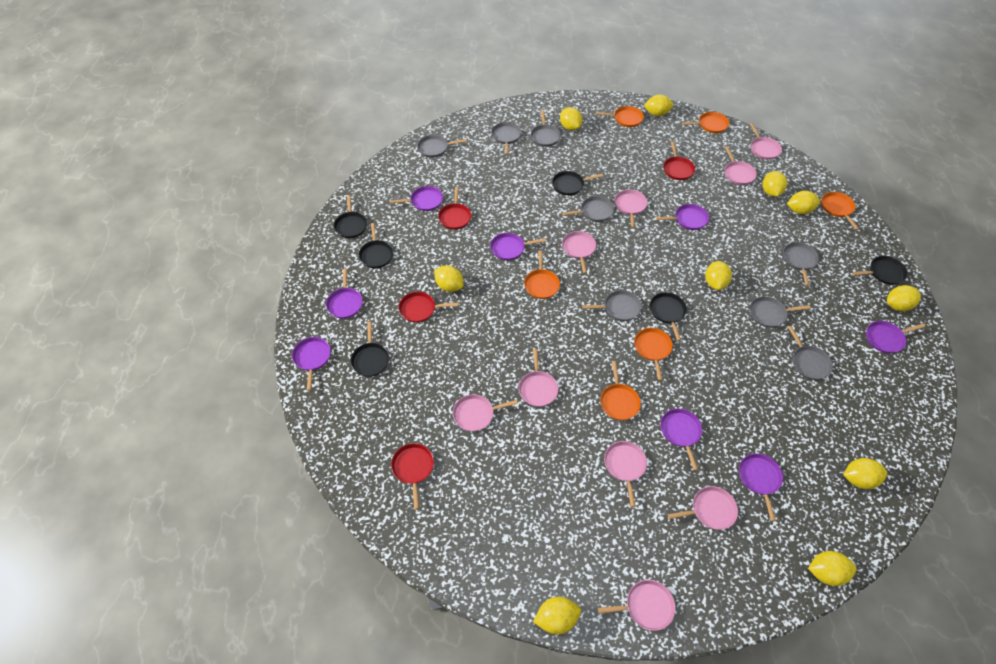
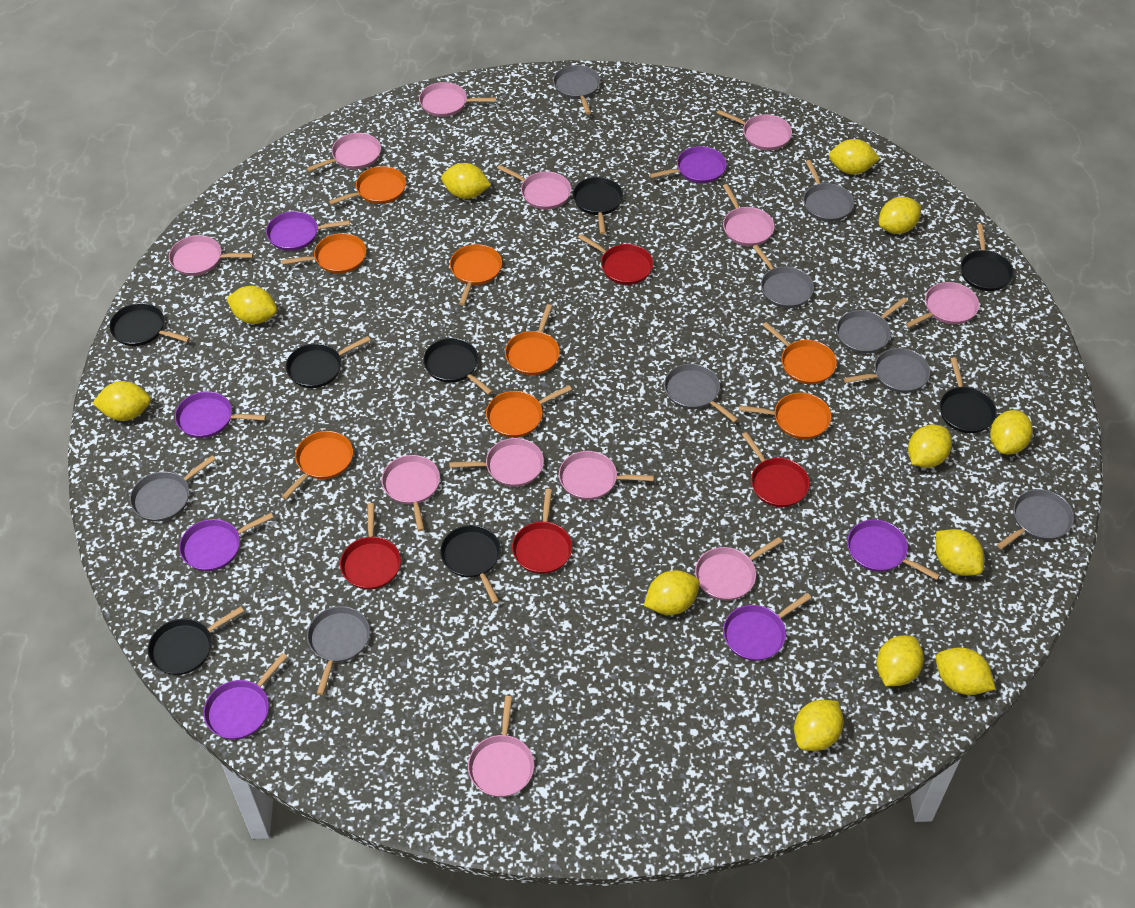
black pan: 6 -> 8
grey pan: 8 -> 9
orange pan: 6 -> 8
pink pan: 9 -> 12
purple pan: 8 -> 7
yellow lemon: 10 -> 12

